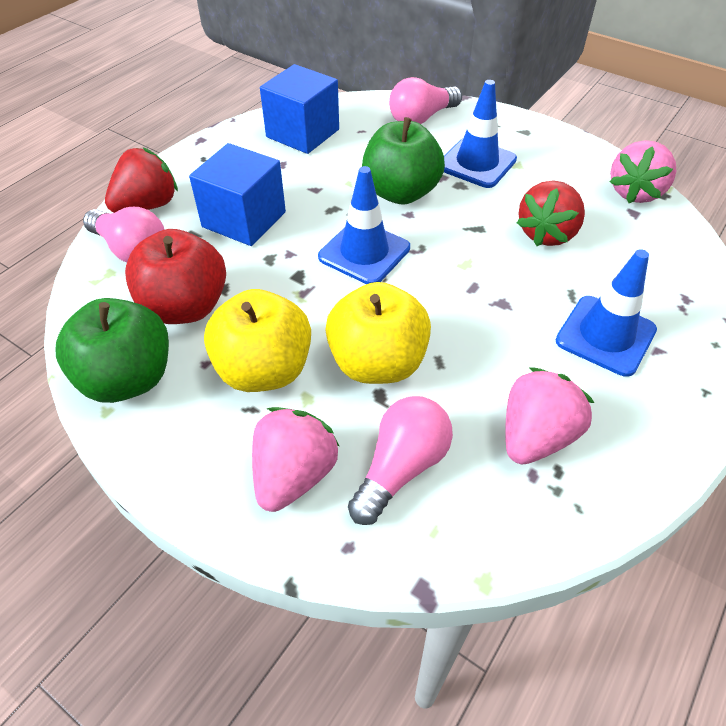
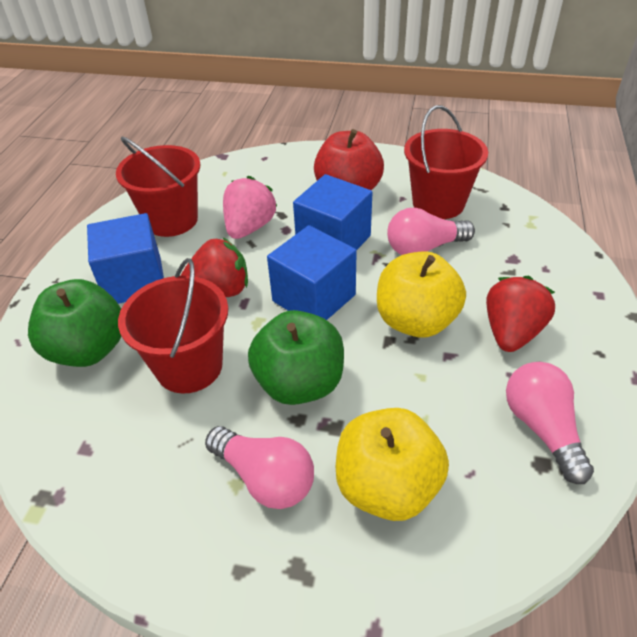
blue cube: 2 -> 3
blue traffic cone: 3 -> 0
pink strawberry: 3 -> 1
red bucket: 0 -> 3

